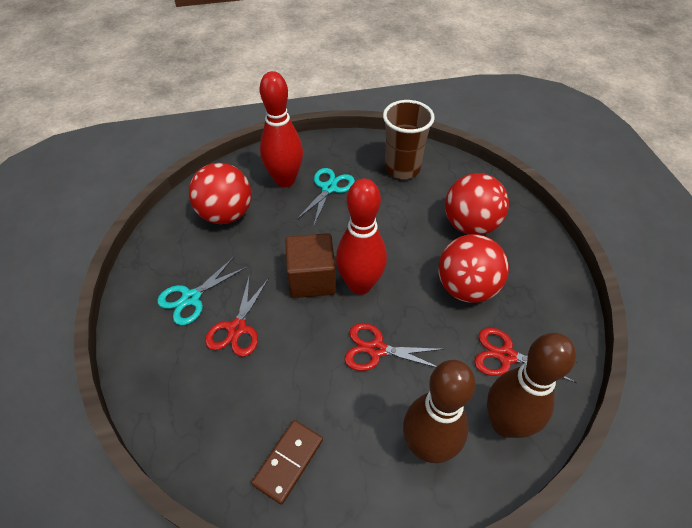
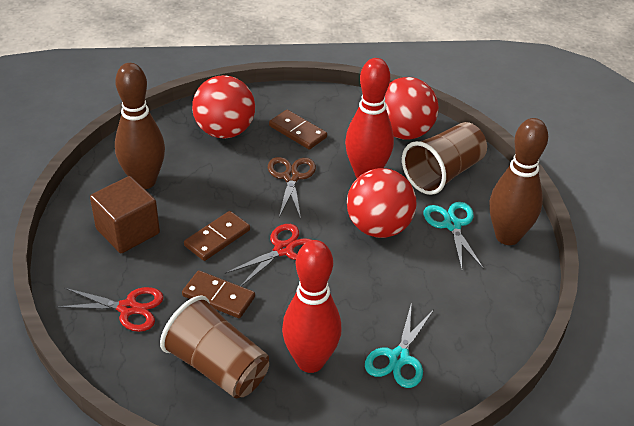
brown cup: 1 -> 2
brown domino: 1 -> 3
brown scissors: 0 -> 1
red scissors: 3 -> 2

